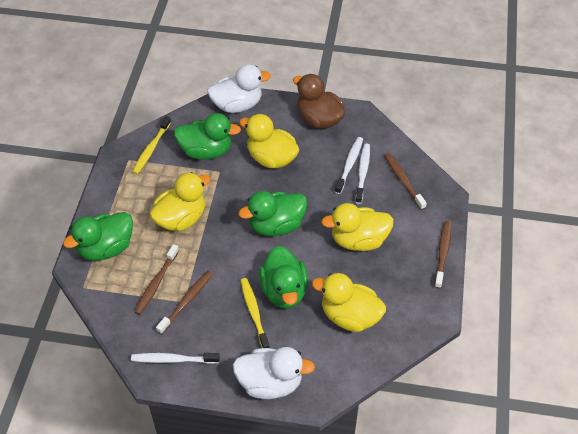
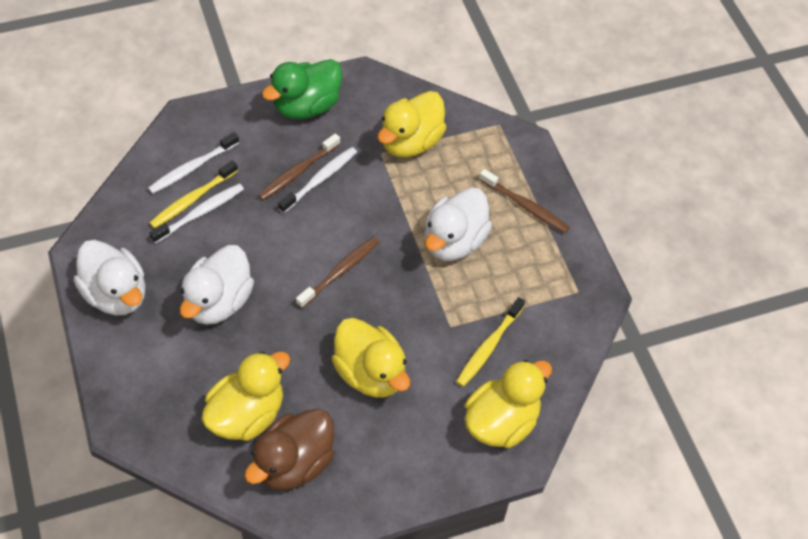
brown toothbrush: 4 -> 3
green duck: 4 -> 1
white duck: 2 -> 3

